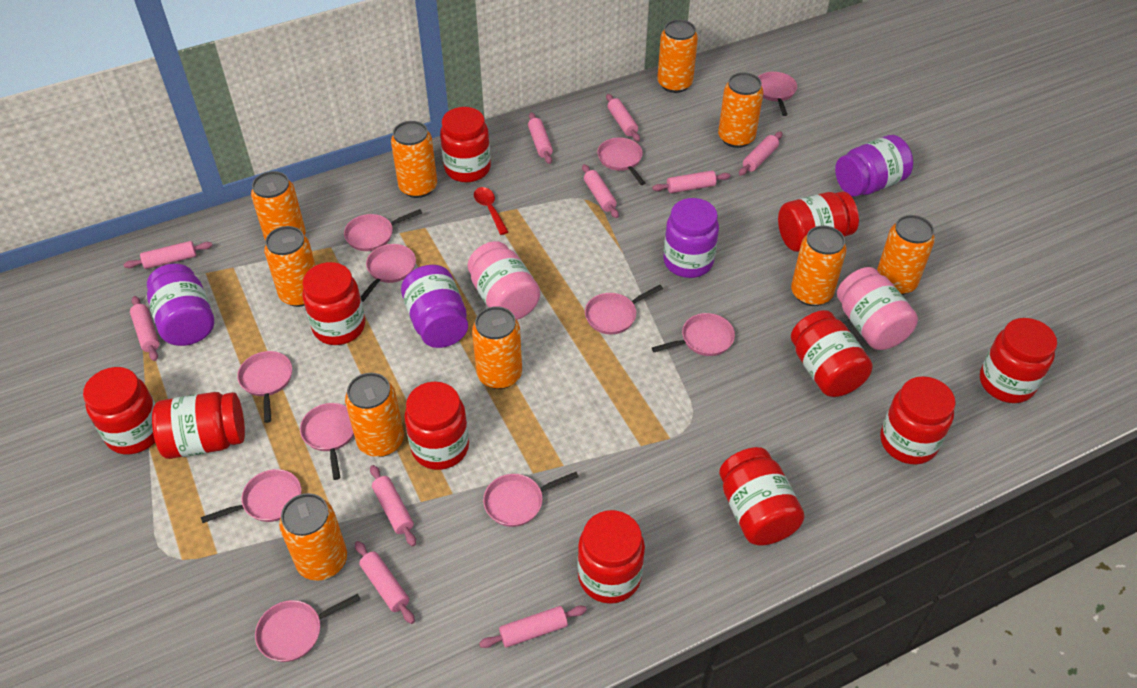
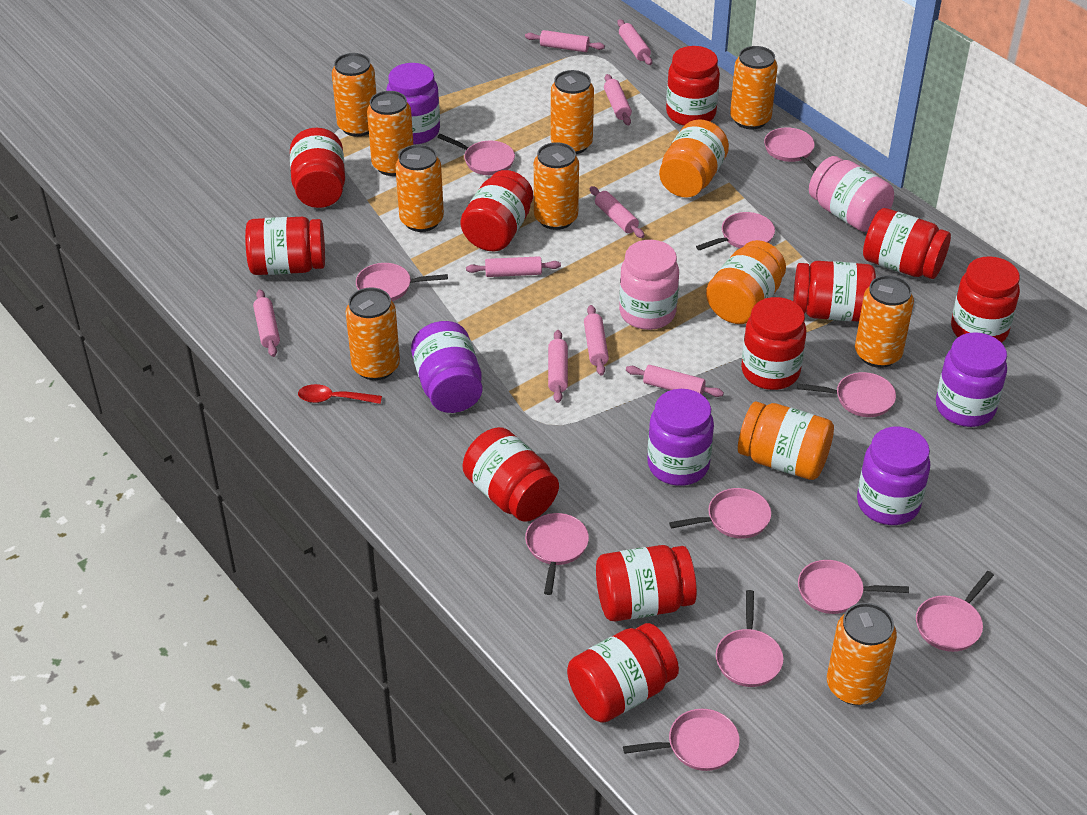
orange can: 10 -> 9
orange jar: 0 -> 3
pink rolling pin: 10 -> 9
purple jar: 4 -> 5

